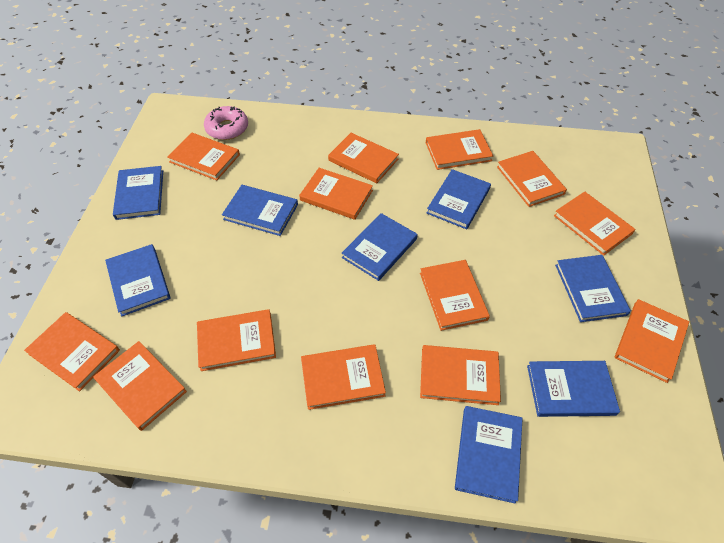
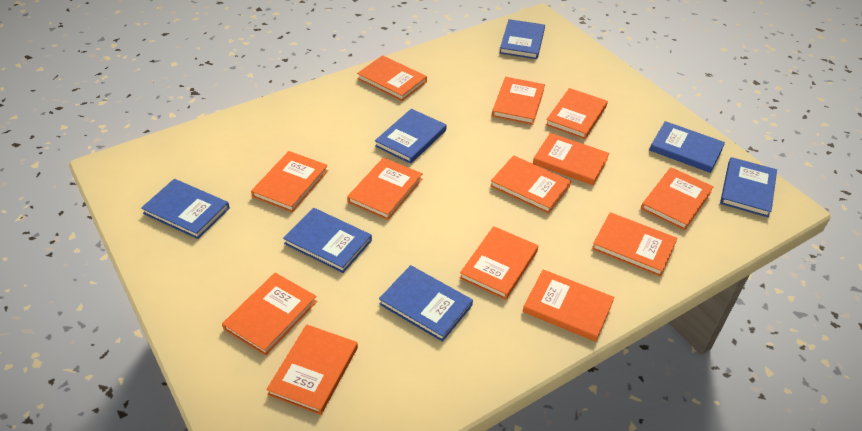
blue book: 8 -> 7
pink donut: 1 -> 0

